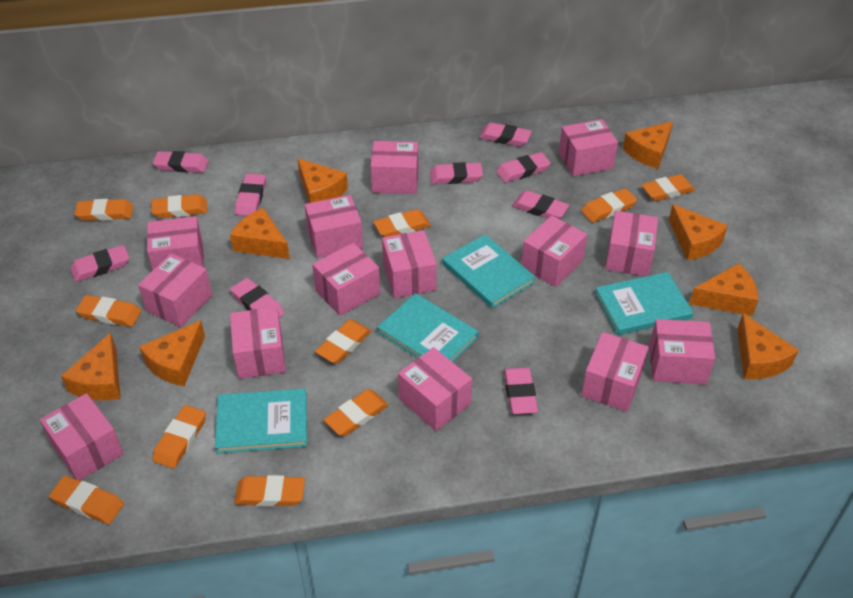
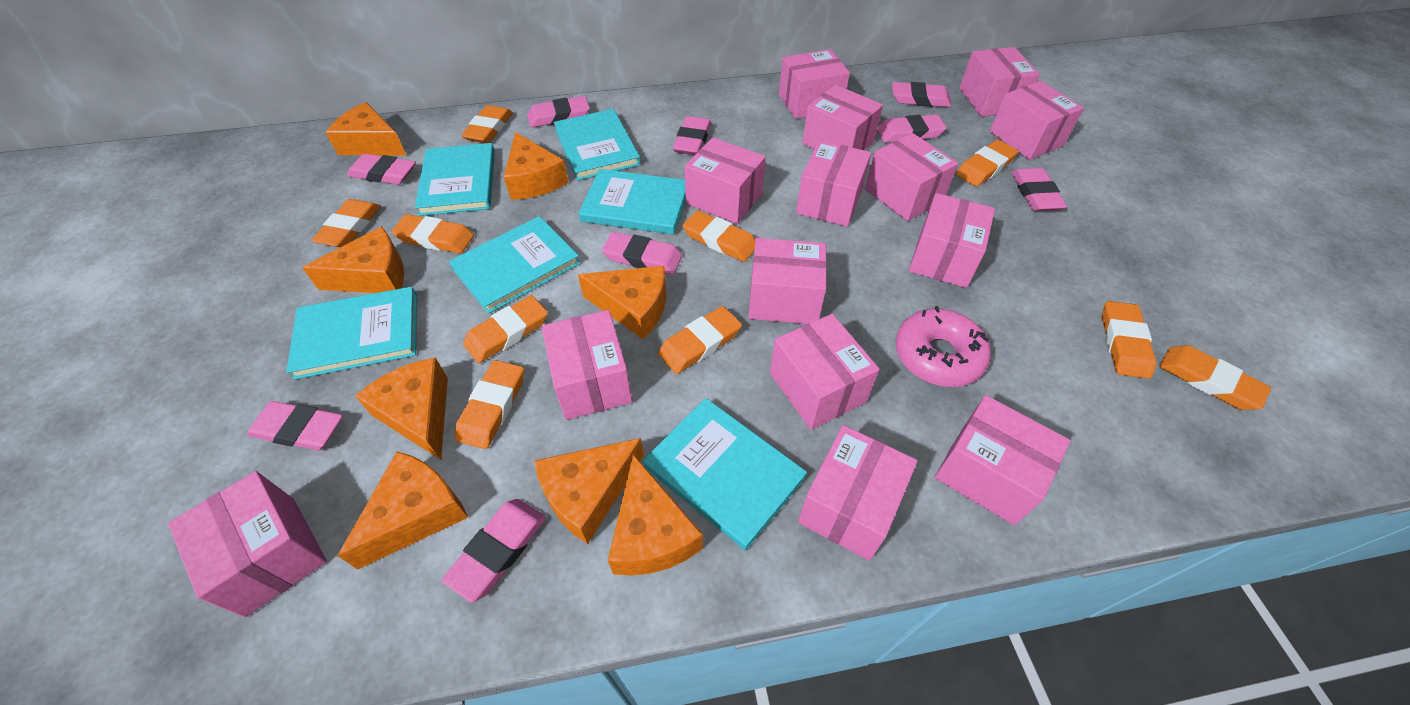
orange eraser: 11 -> 10
pink donut: 0 -> 1
turquoise book: 4 -> 6

